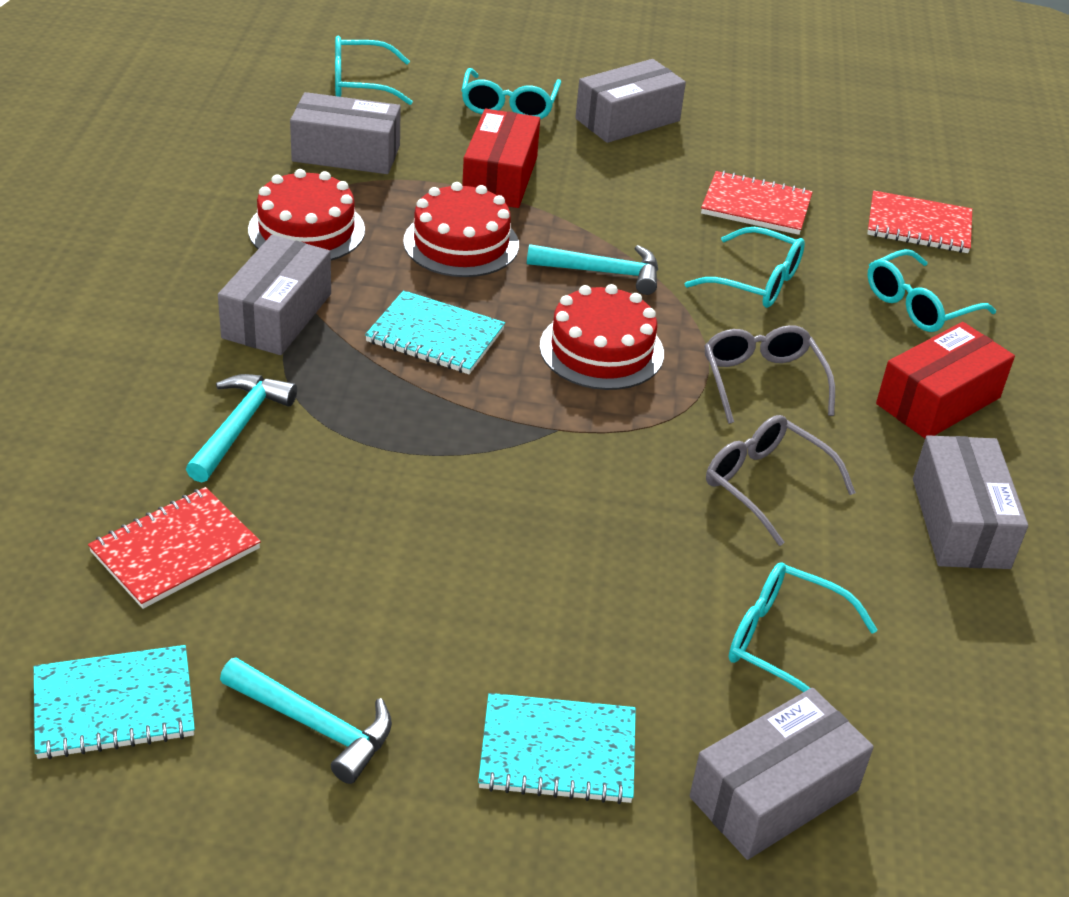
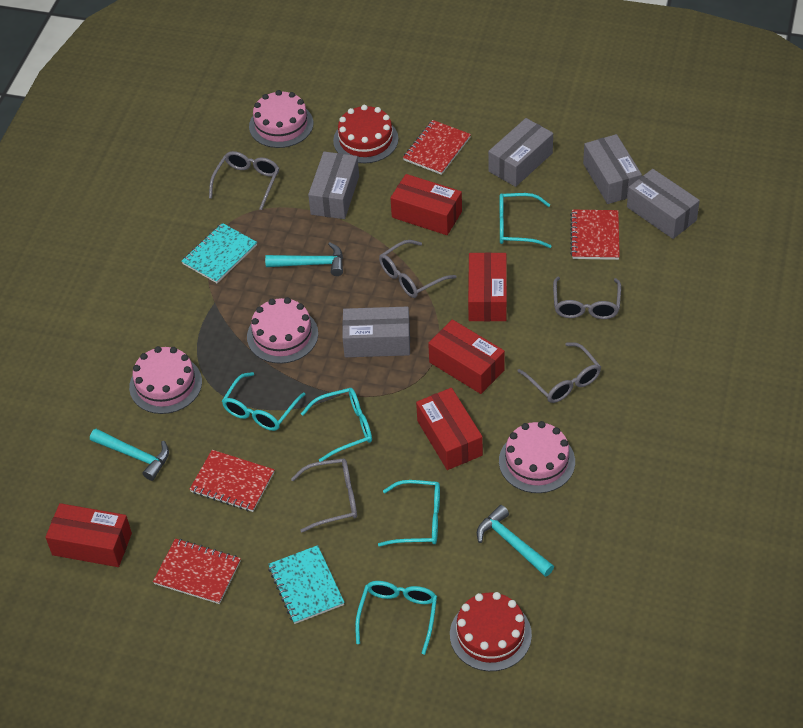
grey glasses: 2 -> 5
pink cake: 0 -> 4
red box: 2 -> 5
red cake: 3 -> 2
red notebook: 3 -> 4
turquoise notebook: 3 -> 2

